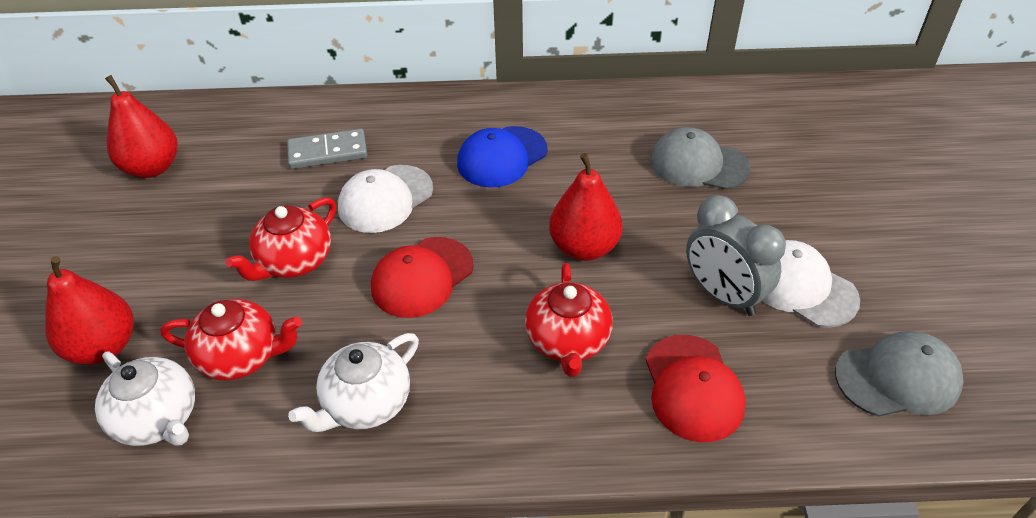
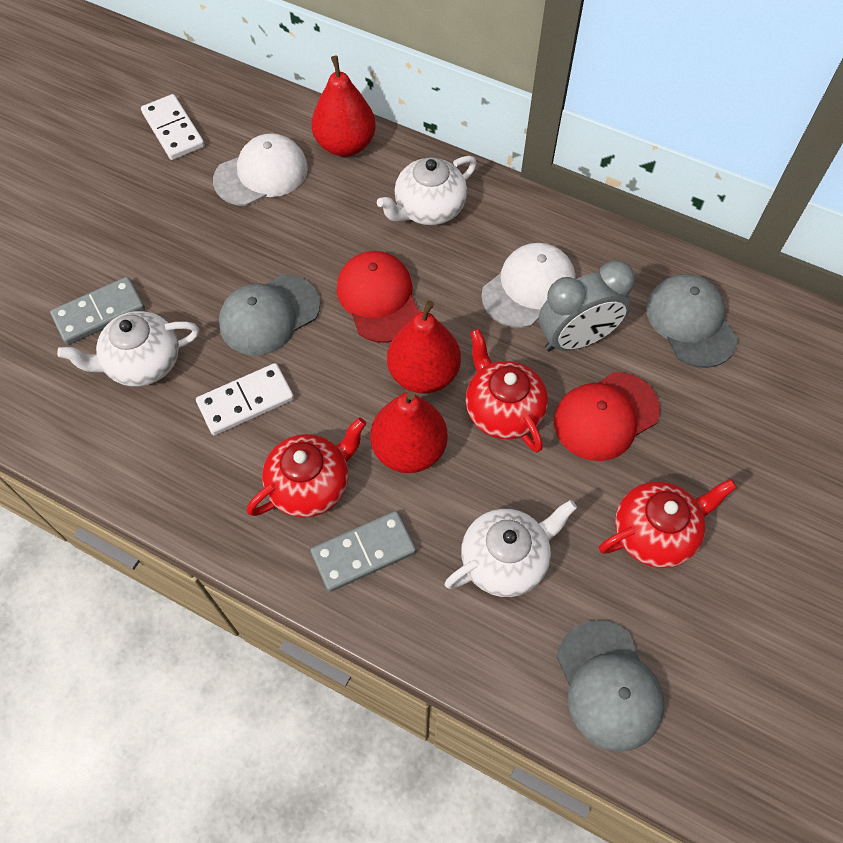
blue cap: 1 -> 0
grey cap: 2 -> 3
grey domino: 1 -> 2
white domino: 0 -> 2
white teapot: 2 -> 3

